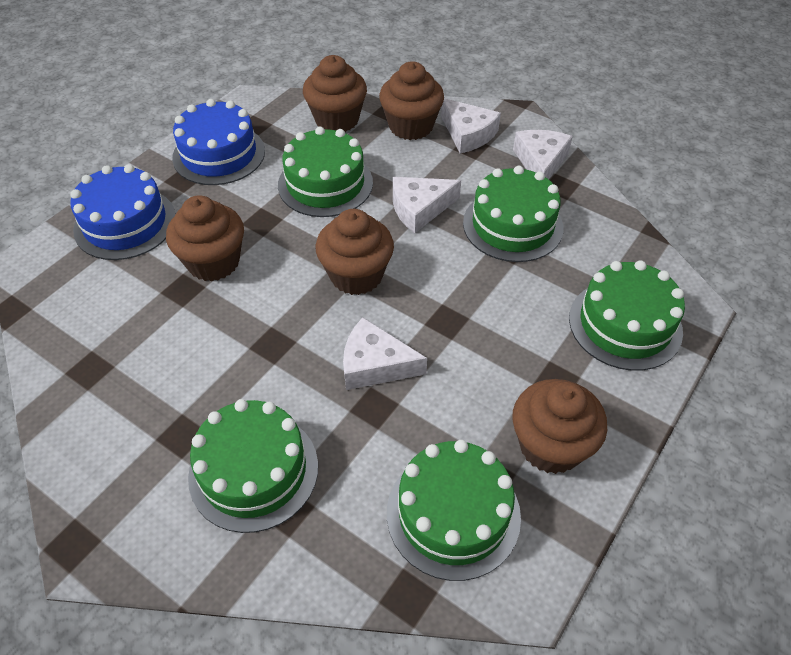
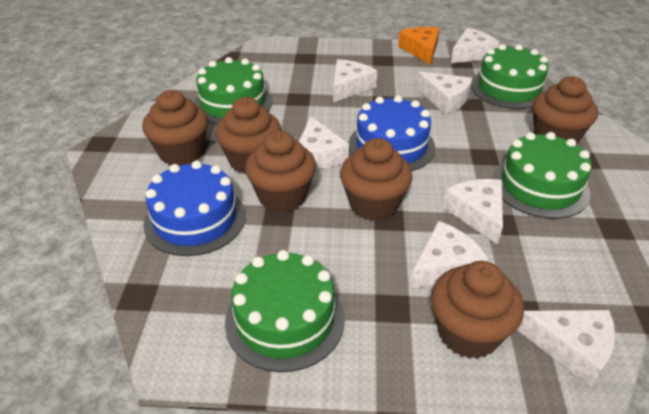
brown cupcake: 5 -> 6
green cake: 5 -> 4
orange cheese: 0 -> 1
white cheese: 4 -> 7

